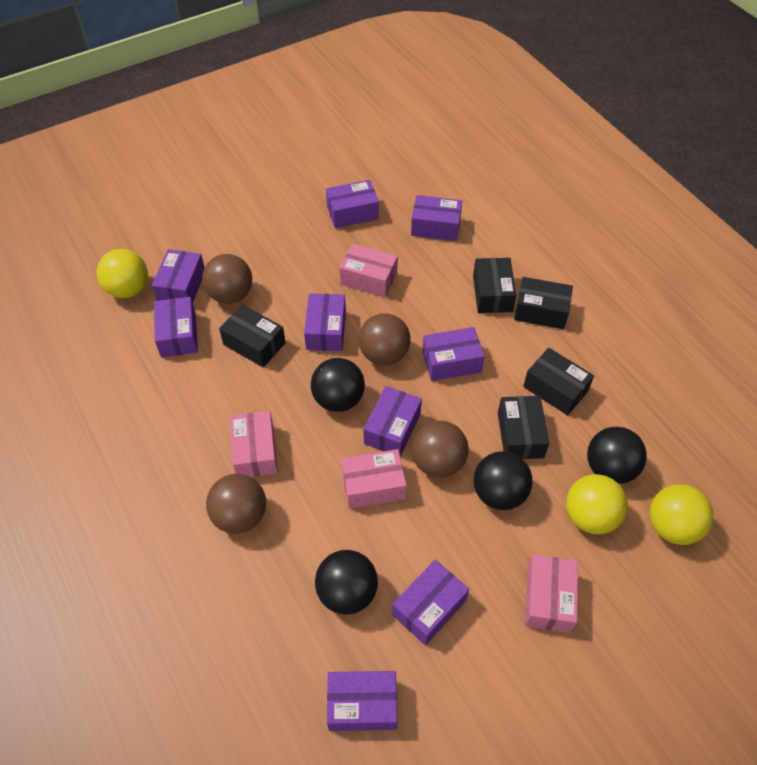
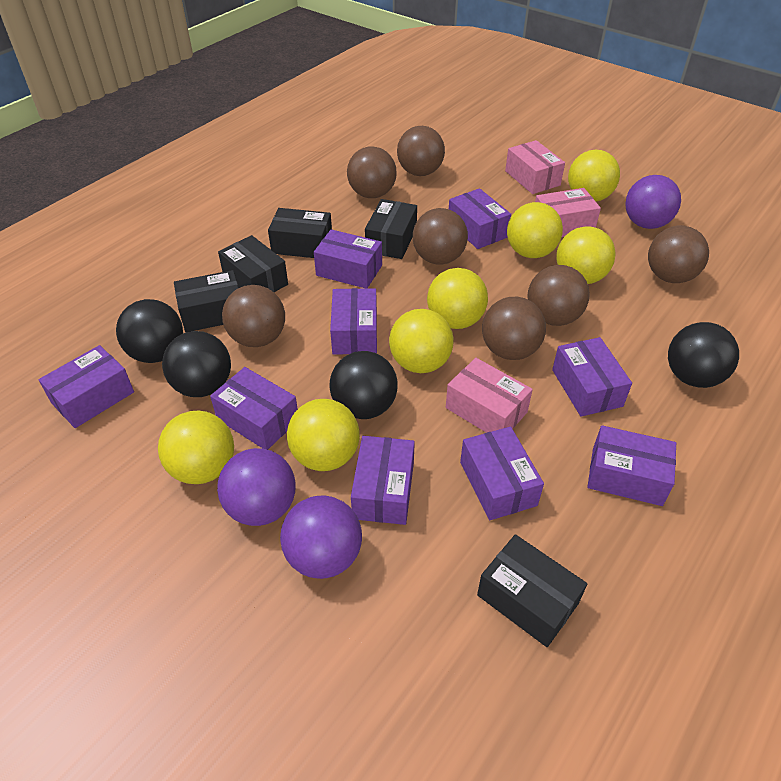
brown ball: 4 -> 7
pink box: 4 -> 3
purple ball: 0 -> 3
yellow ball: 3 -> 7

